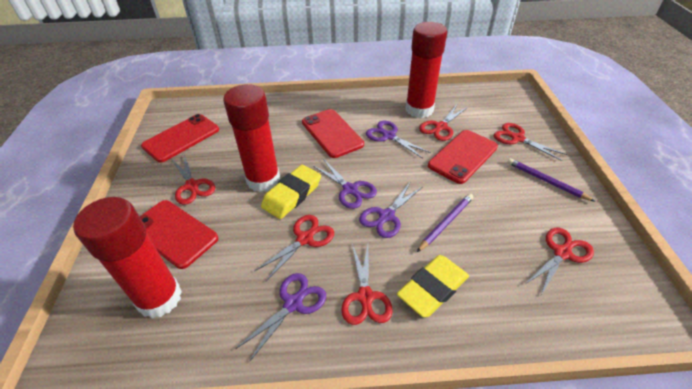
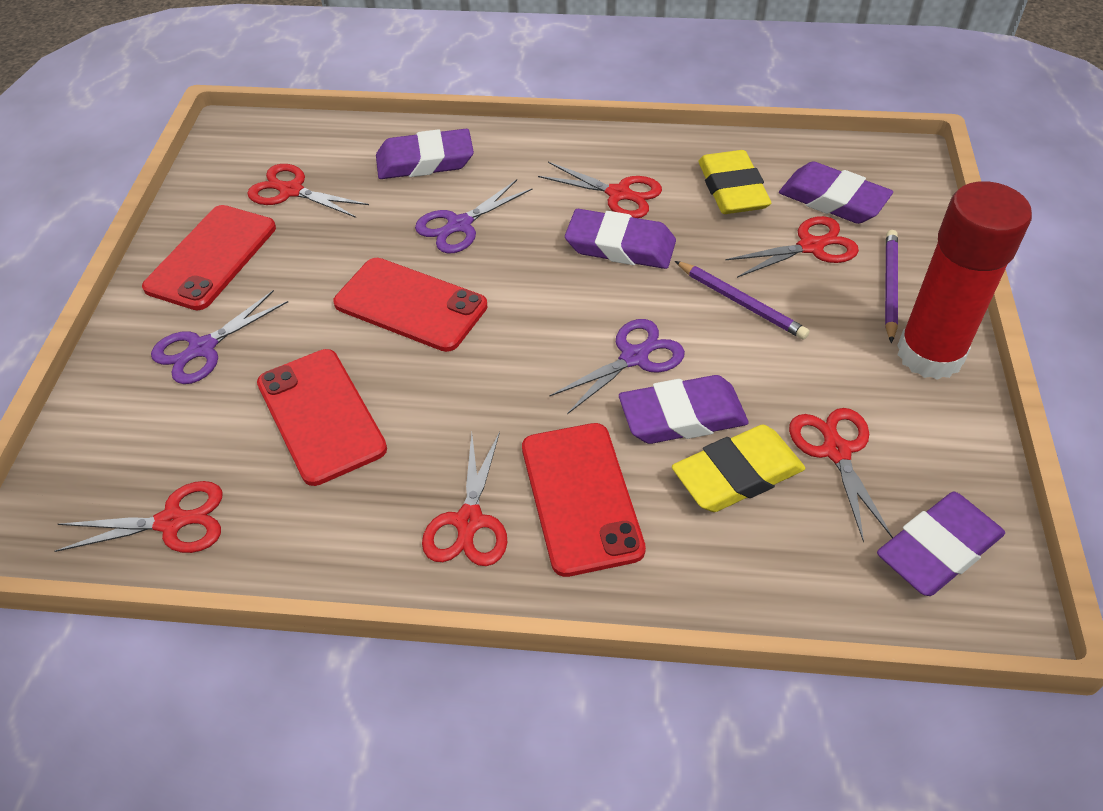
purple eraser: 0 -> 5
purple scissors: 4 -> 3
red glue stick: 3 -> 1

